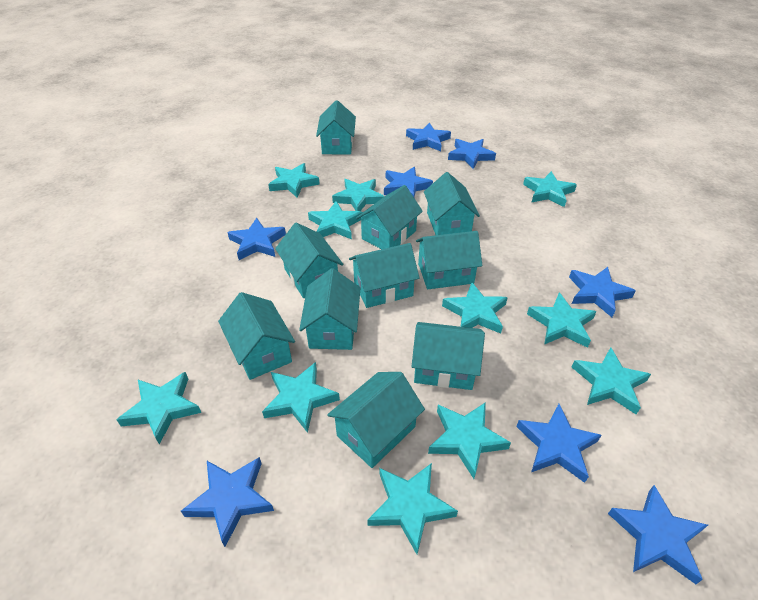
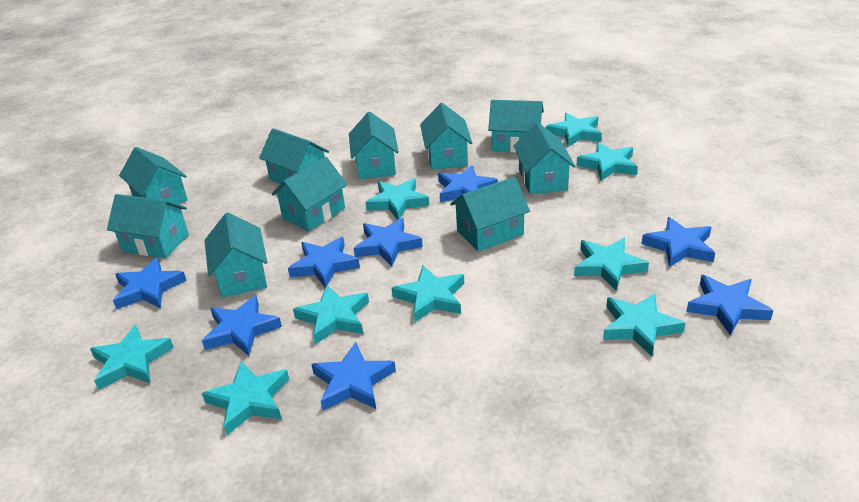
turquoise star: 11 -> 9

